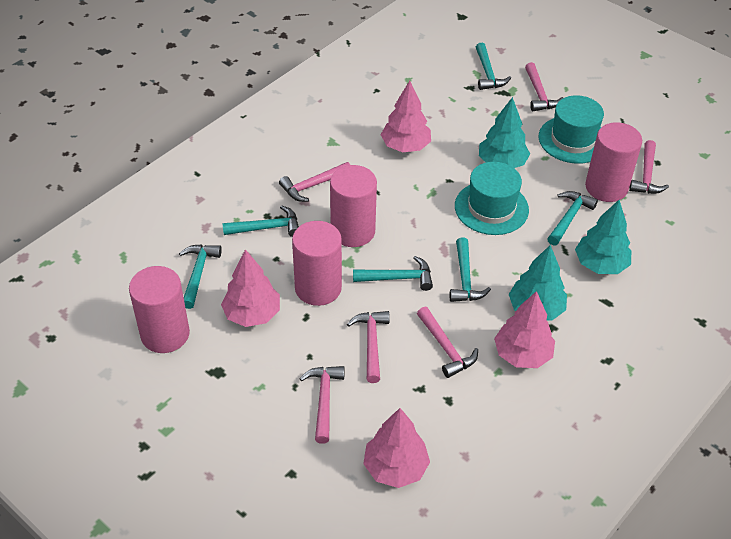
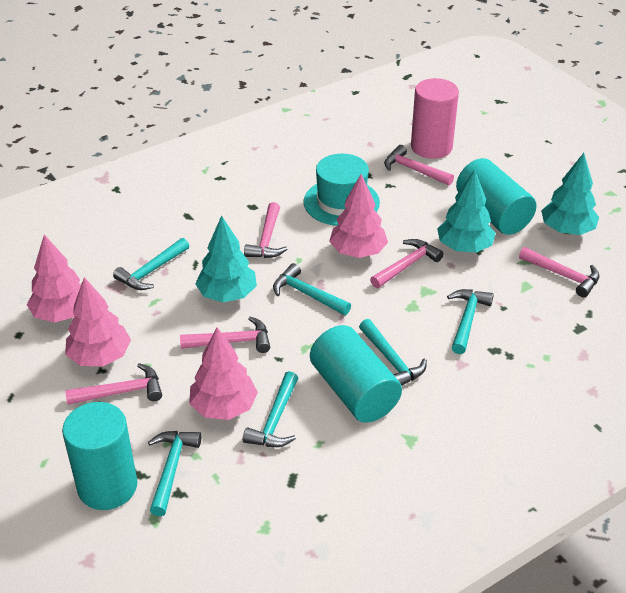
pink cylinder: 4 -> 1
turquoise cylinder: 0 -> 3
turquoise hat: 2 -> 1

